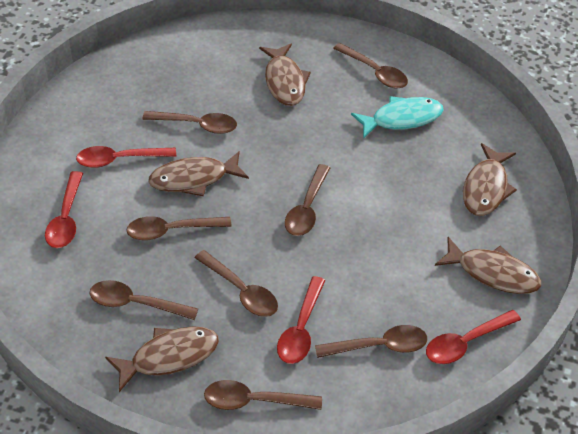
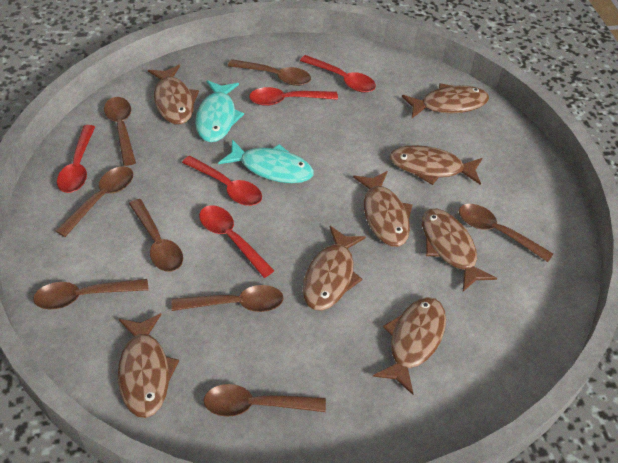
brown fish: 5 -> 8
red spoon: 4 -> 5
turquoise fish: 1 -> 2

